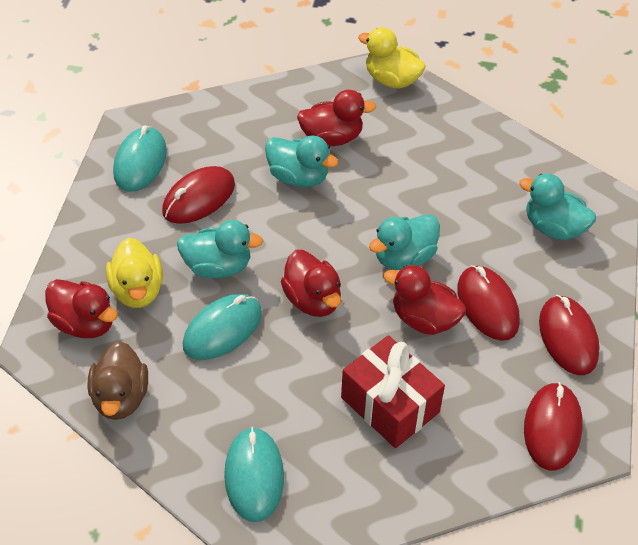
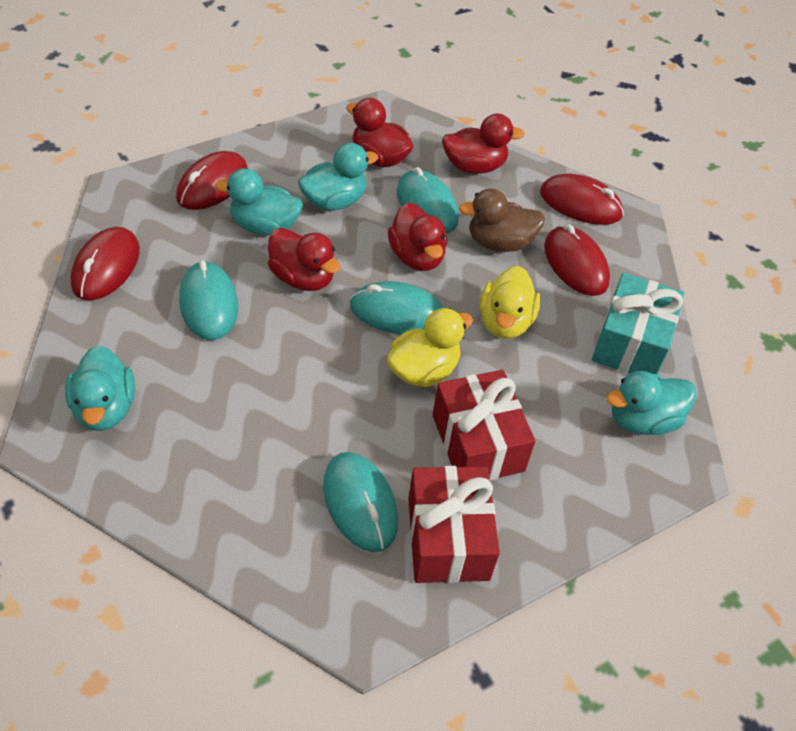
red gift: 1 -> 2
turquoise gift: 0 -> 1
turquoise mouse: 3 -> 4

